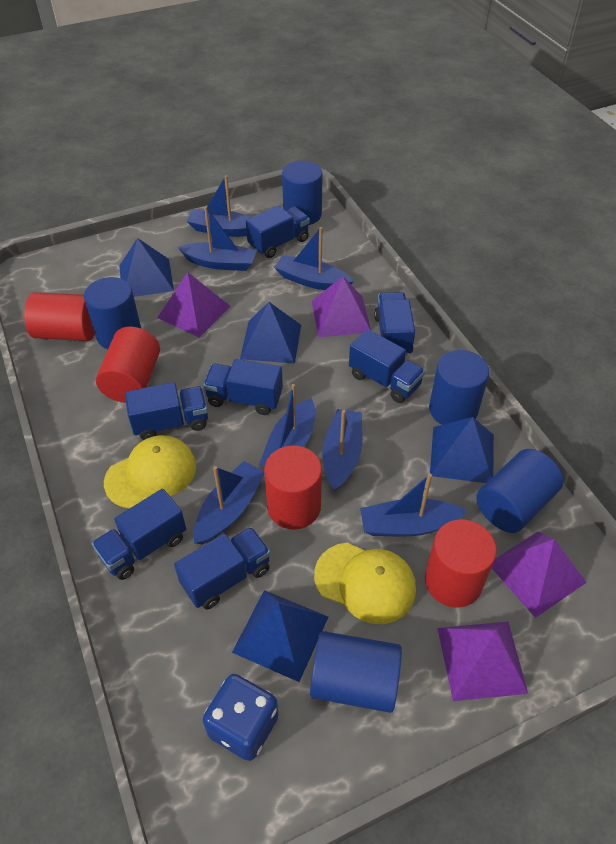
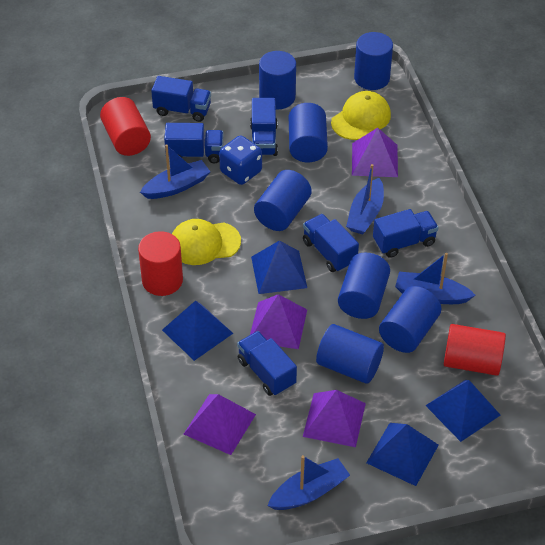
blue boat: 7 -> 4
blue cylinder: 5 -> 7
blue truck: 7 -> 6
red cylinder: 4 -> 3

